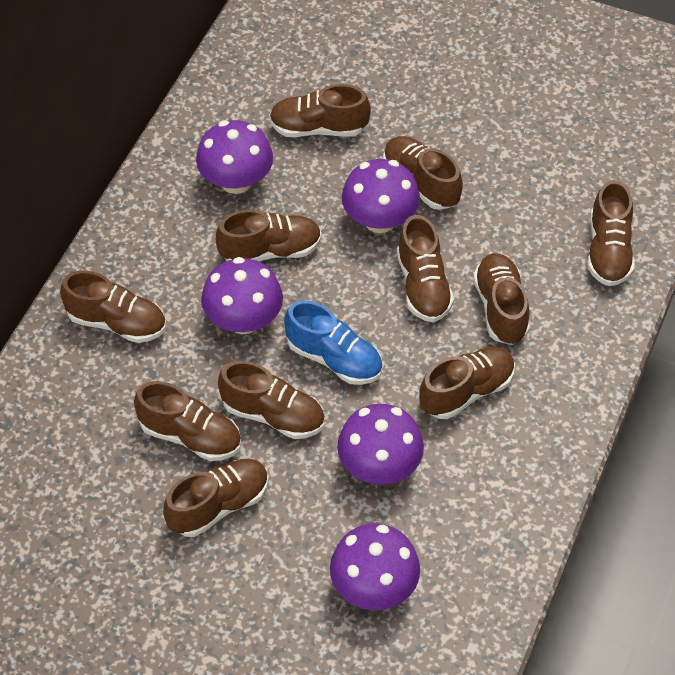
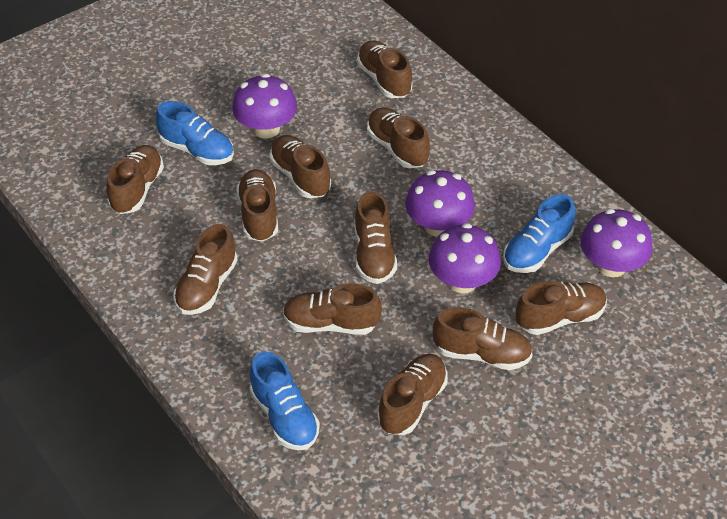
blue shoe: 1 -> 3
purple mushroom: 5 -> 4

